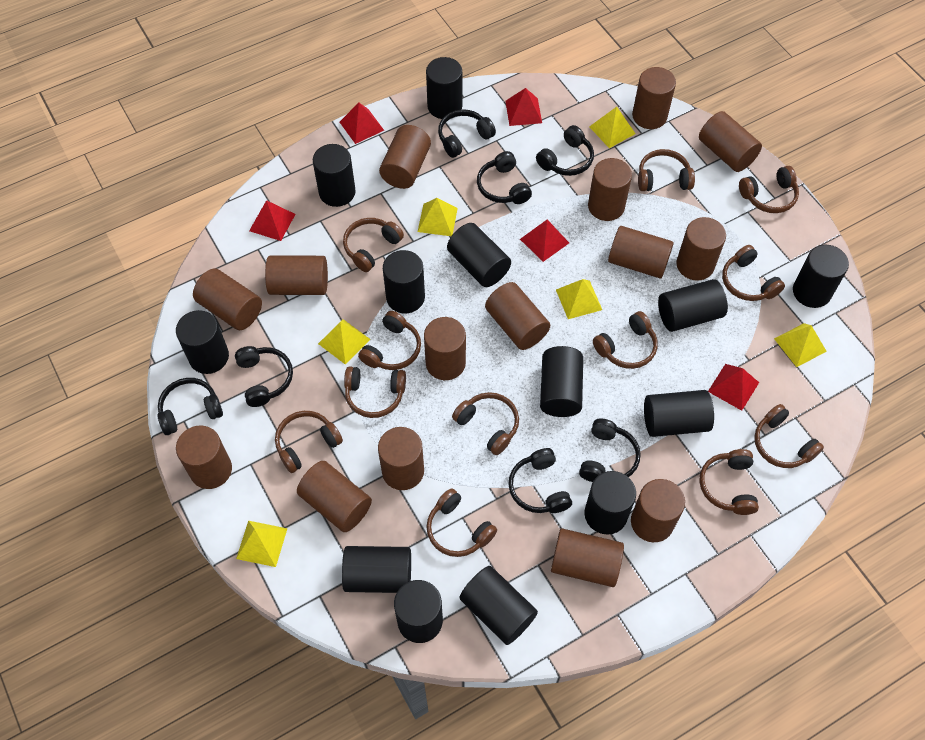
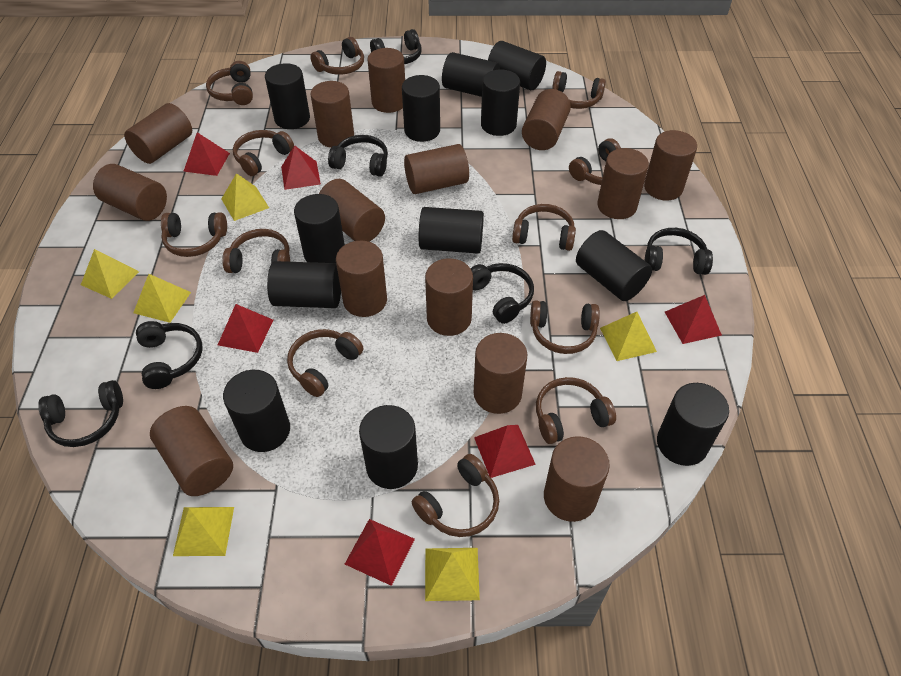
black cylinder: 13 -> 12
black headphones: 7 -> 6
brown cylinder: 15 -> 14
red pyramid: 5 -> 6

